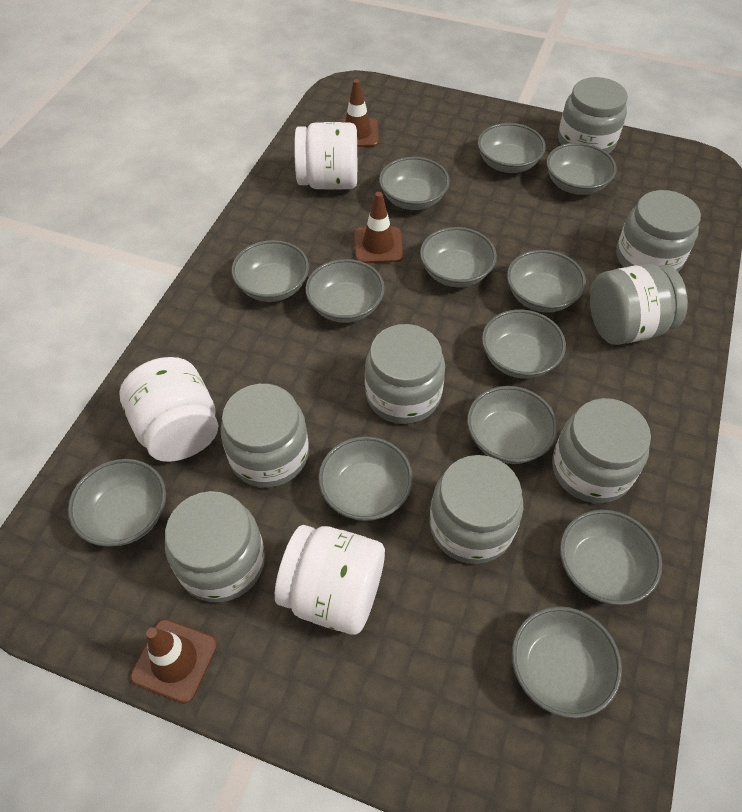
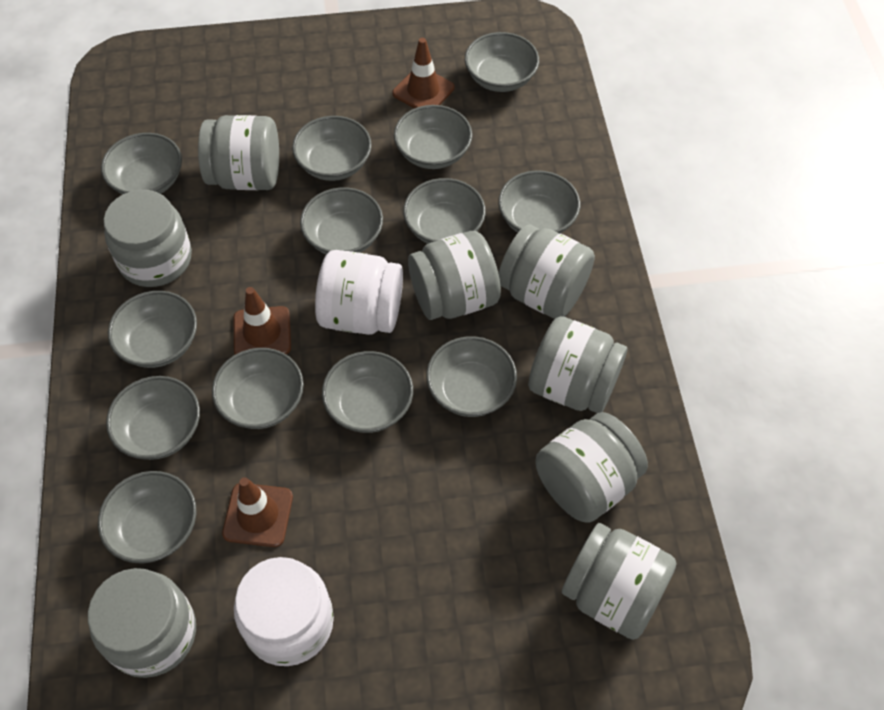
white jar: 3 -> 2

